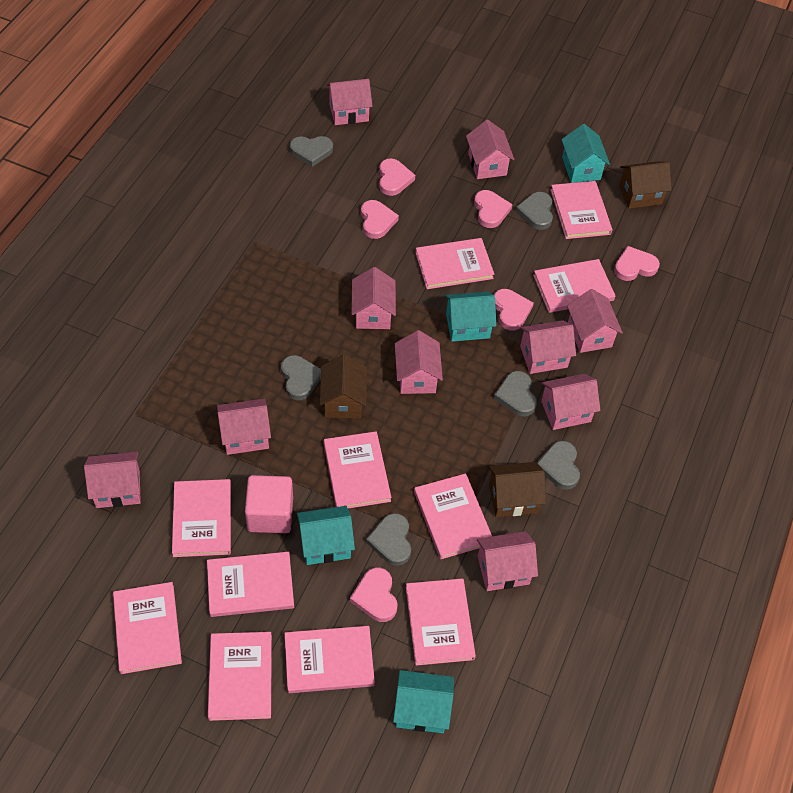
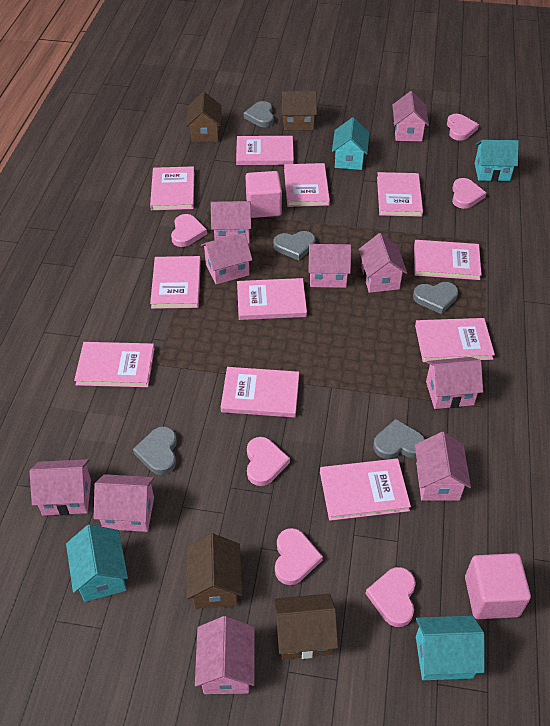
brown house: 3 -> 4
grey heart: 6 -> 5
pink cube: 1 -> 2

